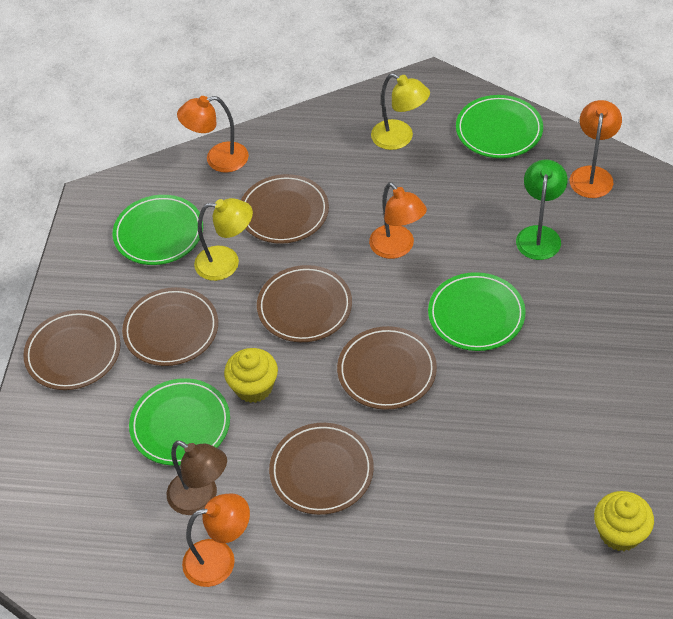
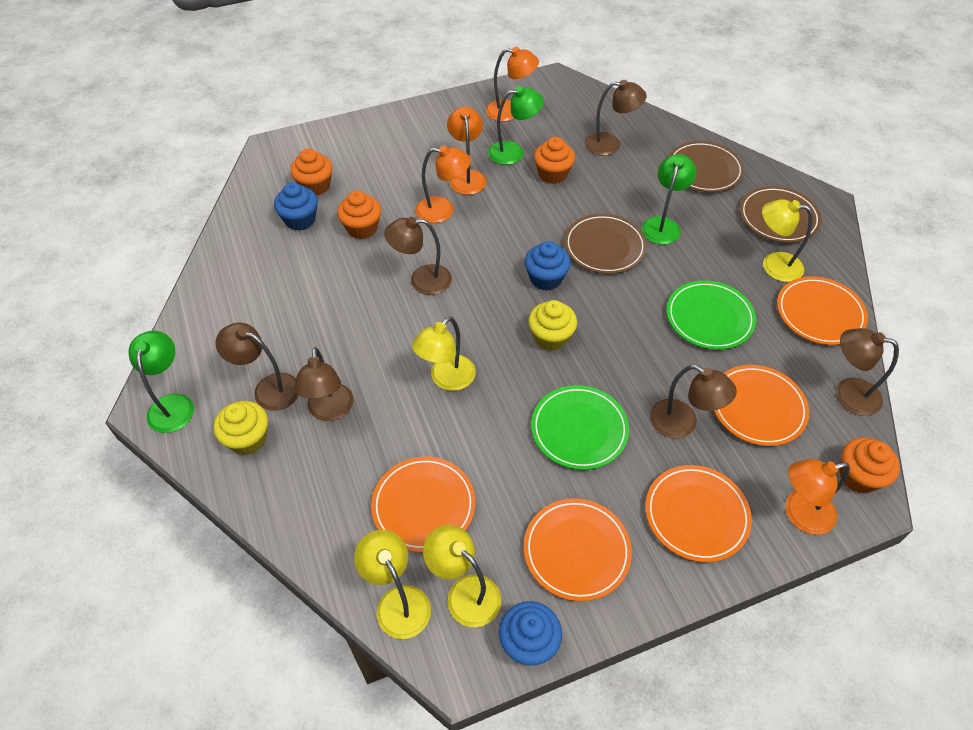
blue cupcake: 0 -> 3
brown lamp: 1 -> 6
brown plate: 6 -> 3
green lamp: 1 -> 3
green plate: 4 -> 2
orange cupcake: 0 -> 4
orange plate: 0 -> 5
yellow lamp: 2 -> 4

